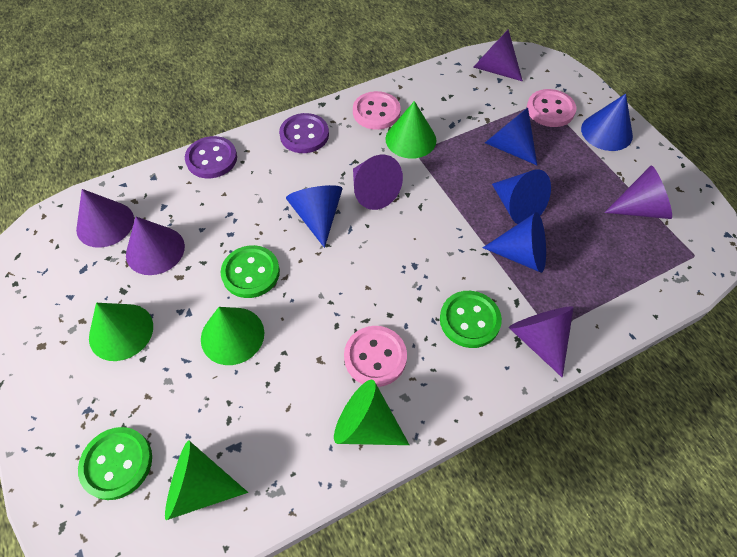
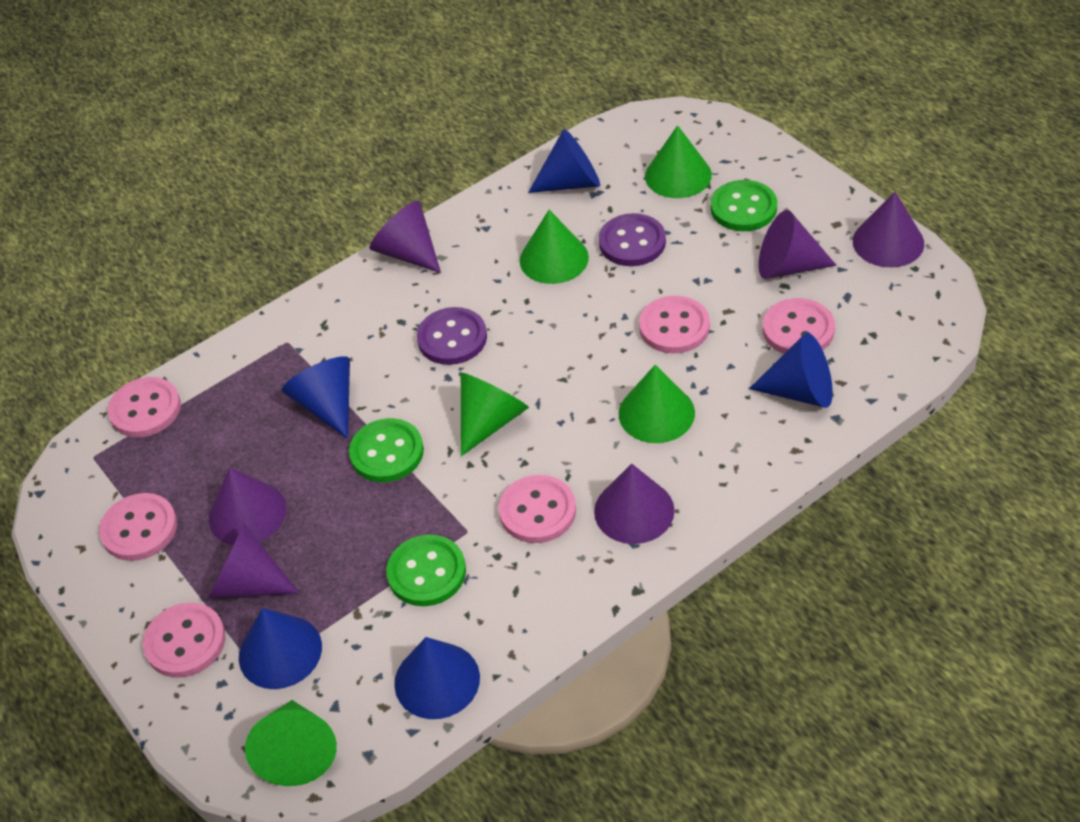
pink button: 3 -> 6

